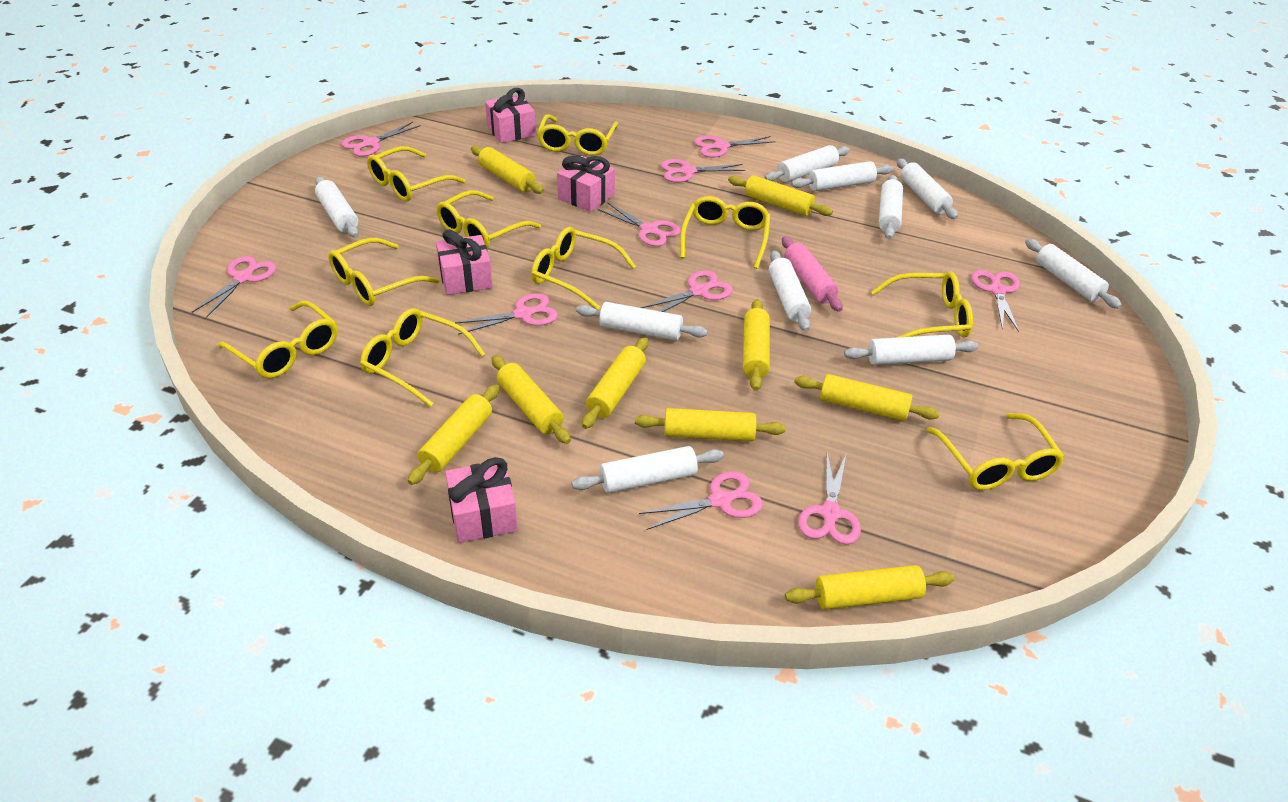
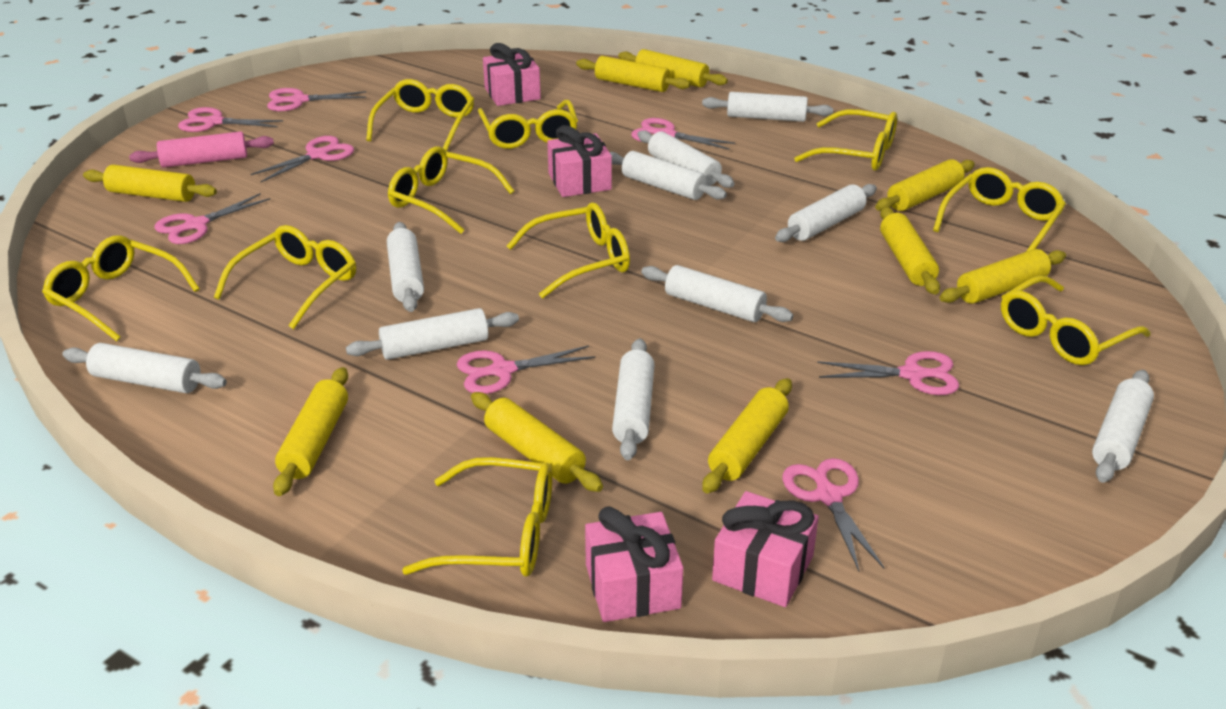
pink scissors: 10 -> 8

